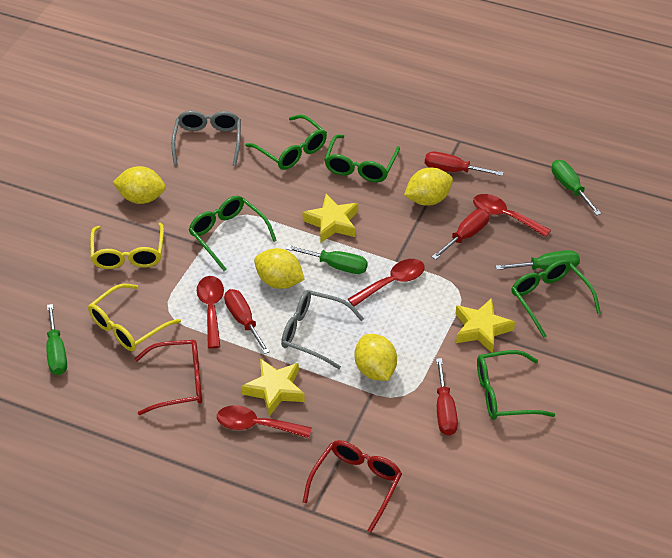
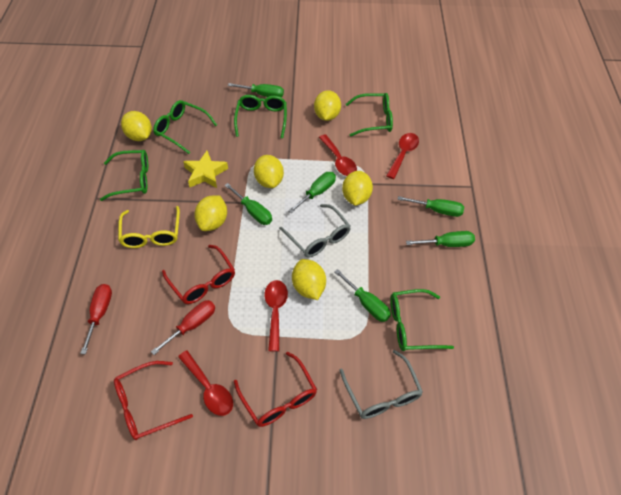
green screwdriver: 4 -> 6
red glasses: 2 -> 3
red screwdriver: 4 -> 2
yellow glasses: 2 -> 1
yellow lemon: 4 -> 6
yellow star: 3 -> 1

